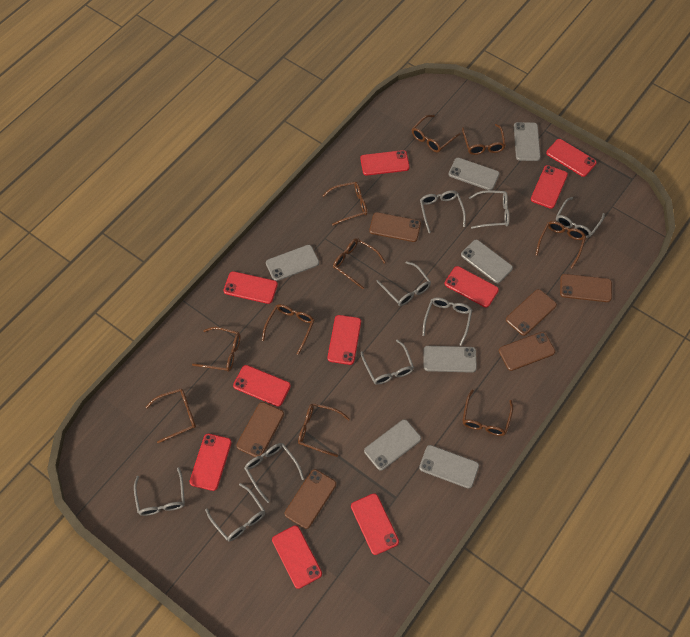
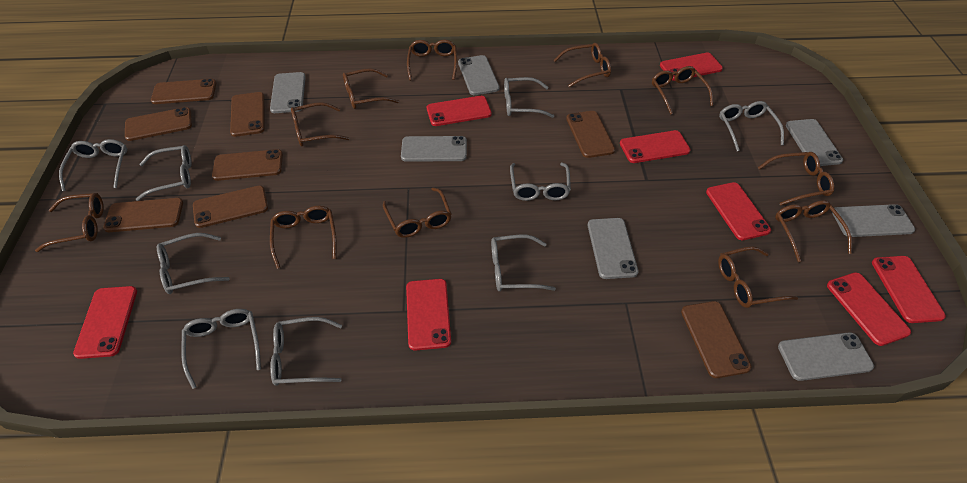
brown glasses: 10 -> 11
brown phone: 6 -> 8
red phone: 10 -> 8

